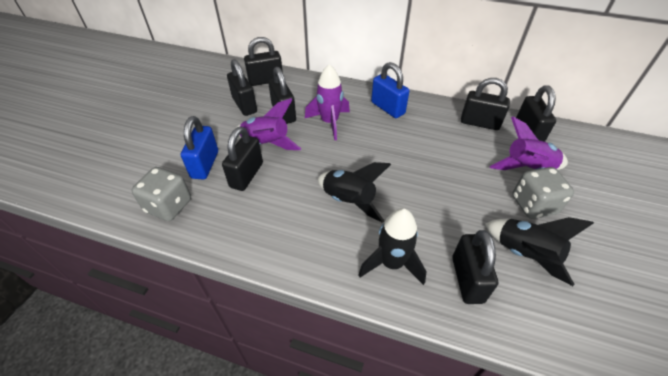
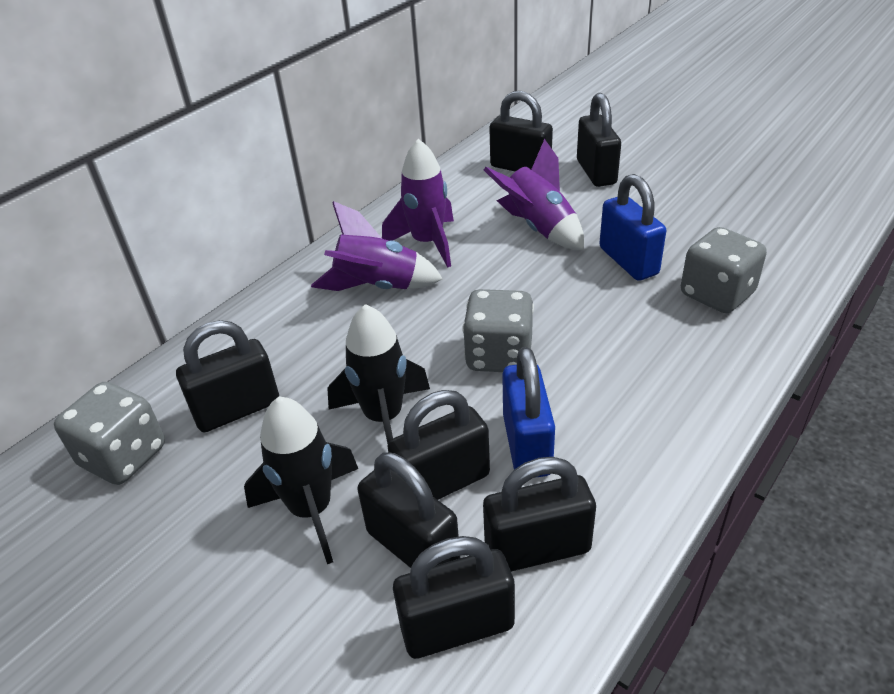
black rocket: 3 -> 2
grey dice: 2 -> 3

